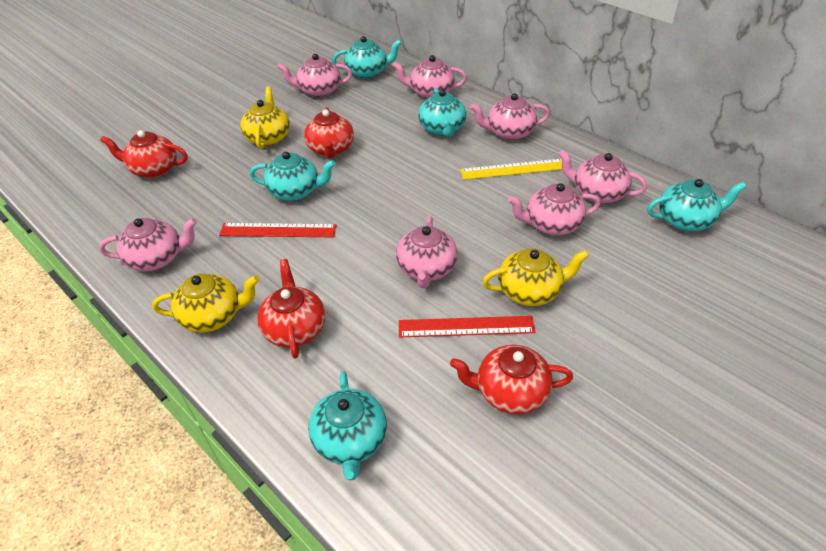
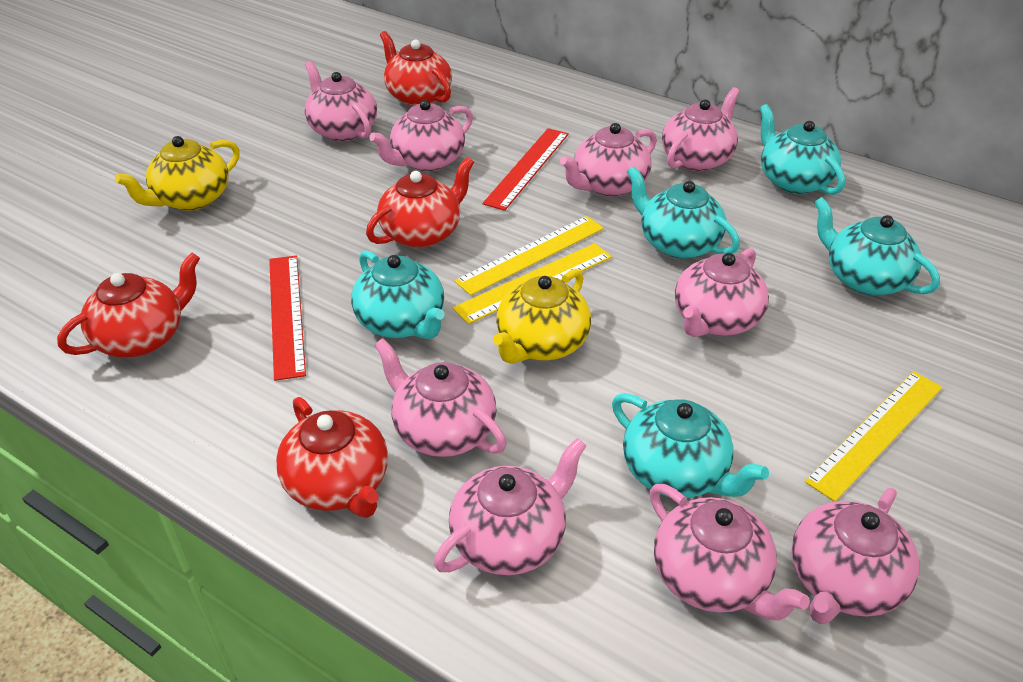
pink teapot: 7 -> 9
yellow ruler: 1 -> 3
yellow teapot: 3 -> 2

